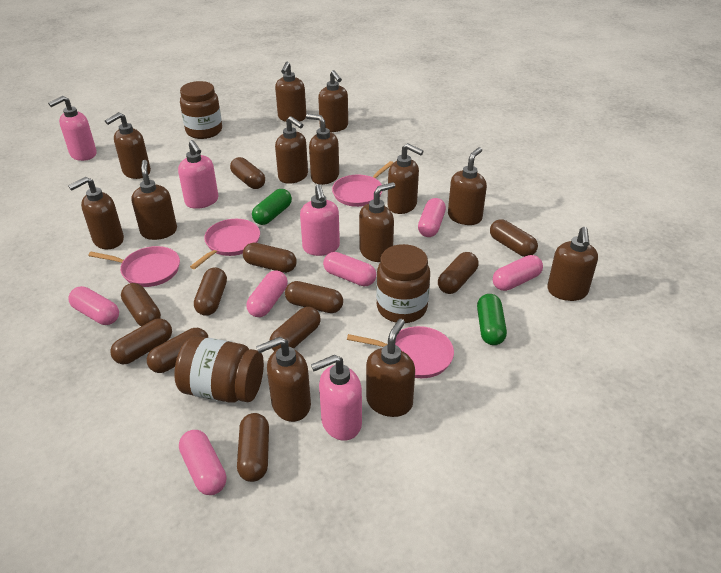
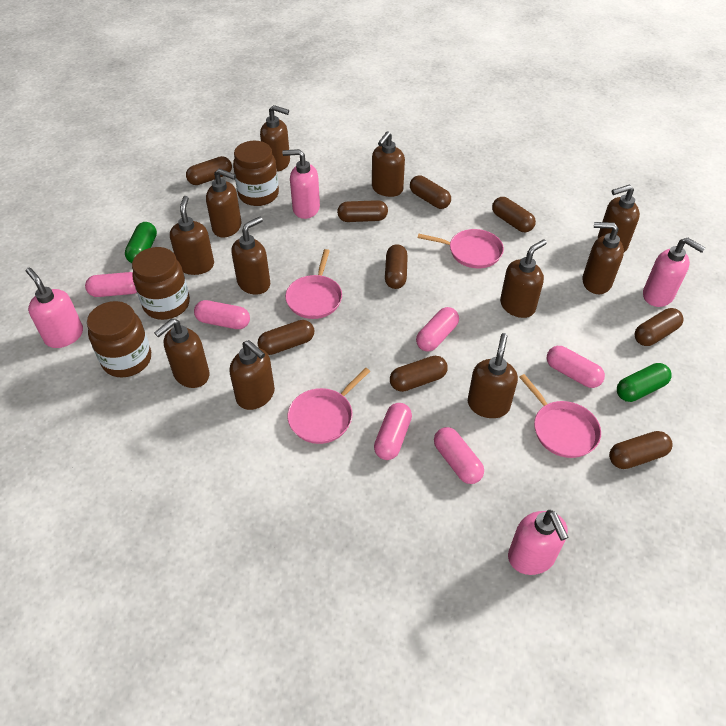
brown capsule: 11 -> 9
brown soap dispenser: 13 -> 11

